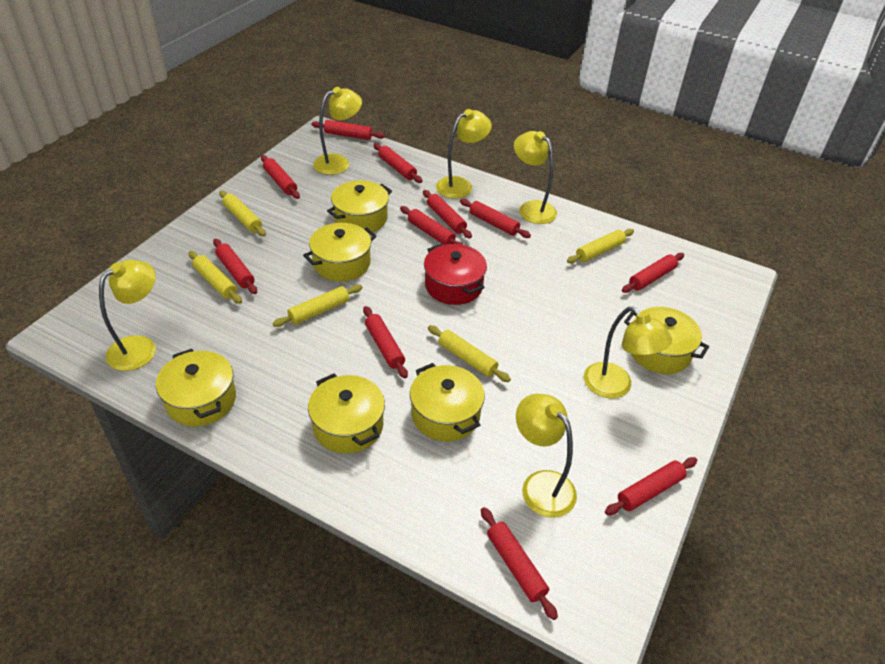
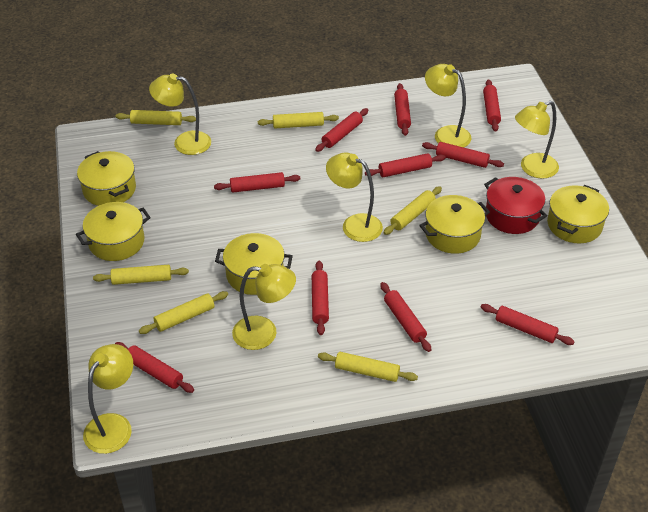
red rolling pin: 11 -> 10
yellow pot: 6 -> 5
yellow rolling pin: 5 -> 6

